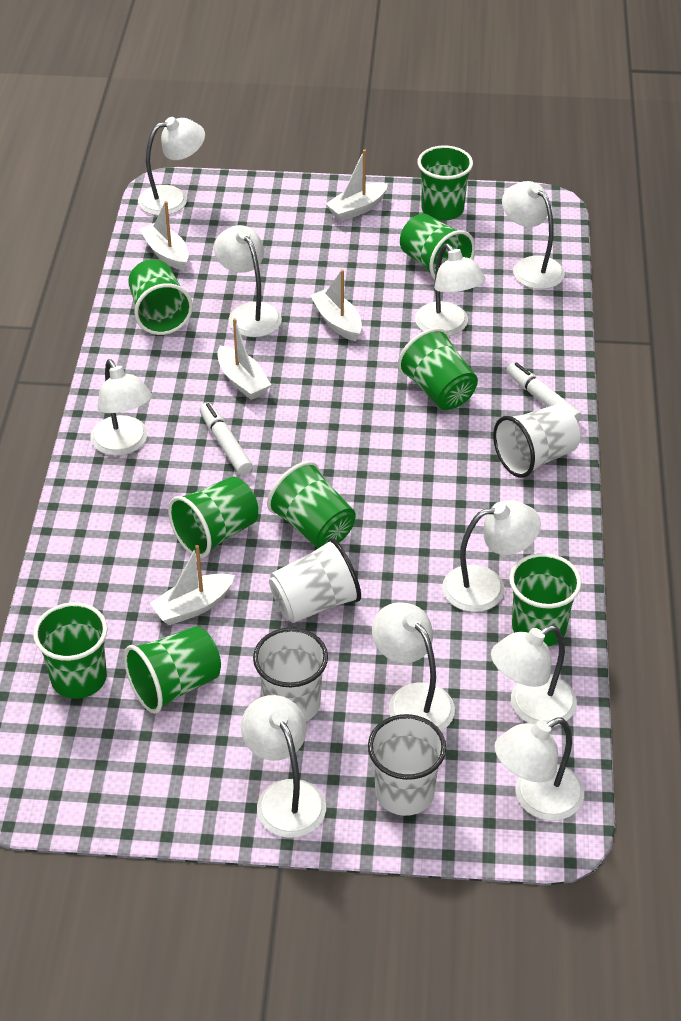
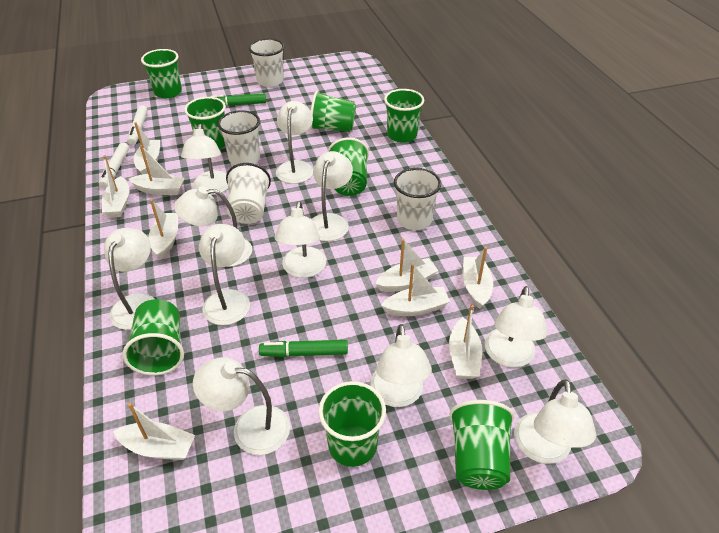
green cup: 9 -> 8
green marker: 0 -> 2
white boat: 5 -> 9
white lamp: 10 -> 11

